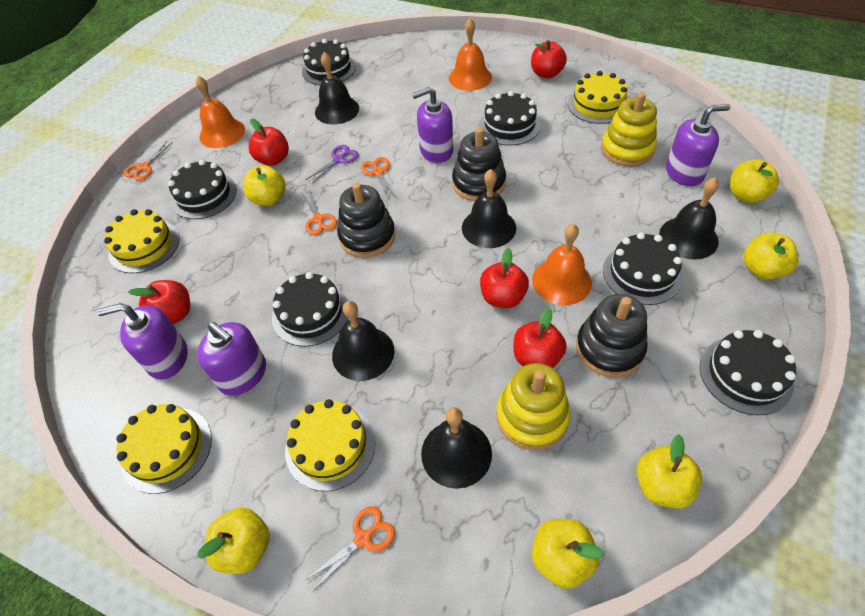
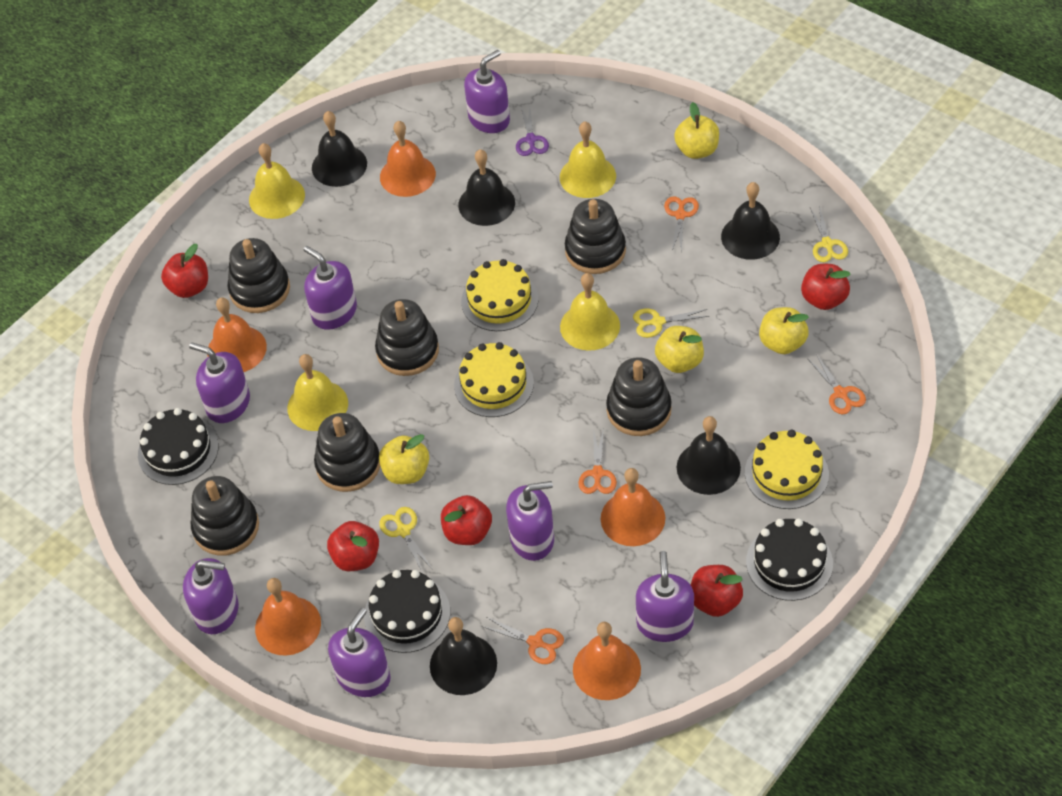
black cake: 6 -> 3
black stacking toy: 3 -> 6
orange bell: 3 -> 5
purple soap dispenser: 4 -> 7
yellow apple: 6 -> 4
yellow bell: 0 -> 4
yellow cake: 4 -> 3
yellow scissors: 0 -> 3
yellow stacking toy: 2 -> 0

